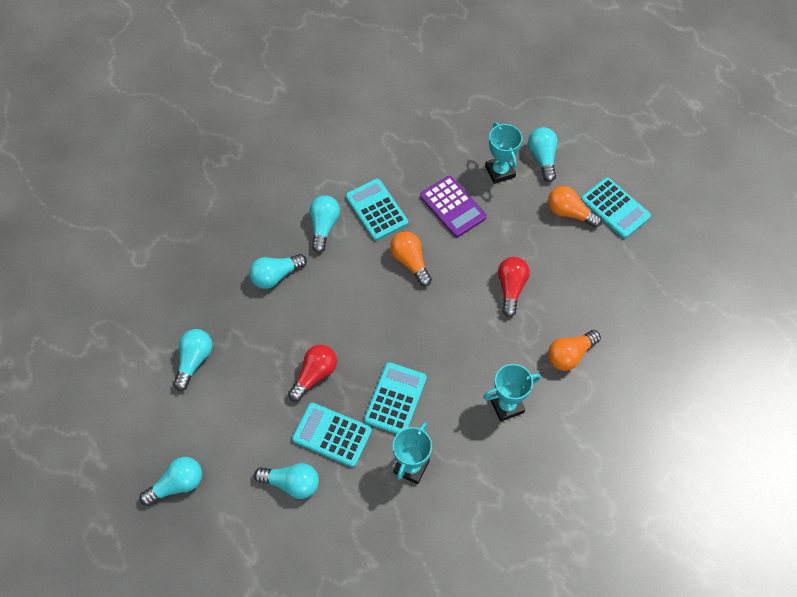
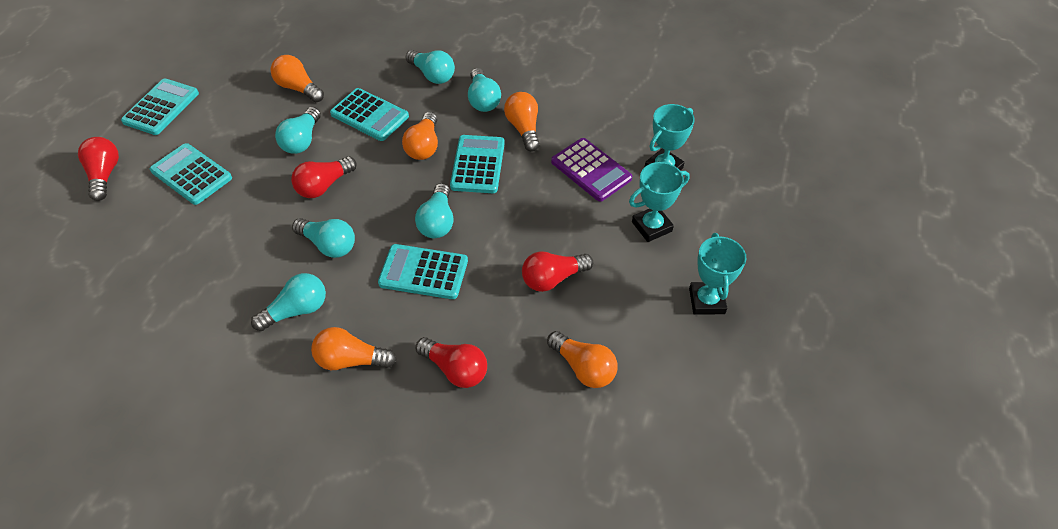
orange light bulb: 3 -> 5
red light bulb: 2 -> 4
turquoise calculator: 4 -> 5

